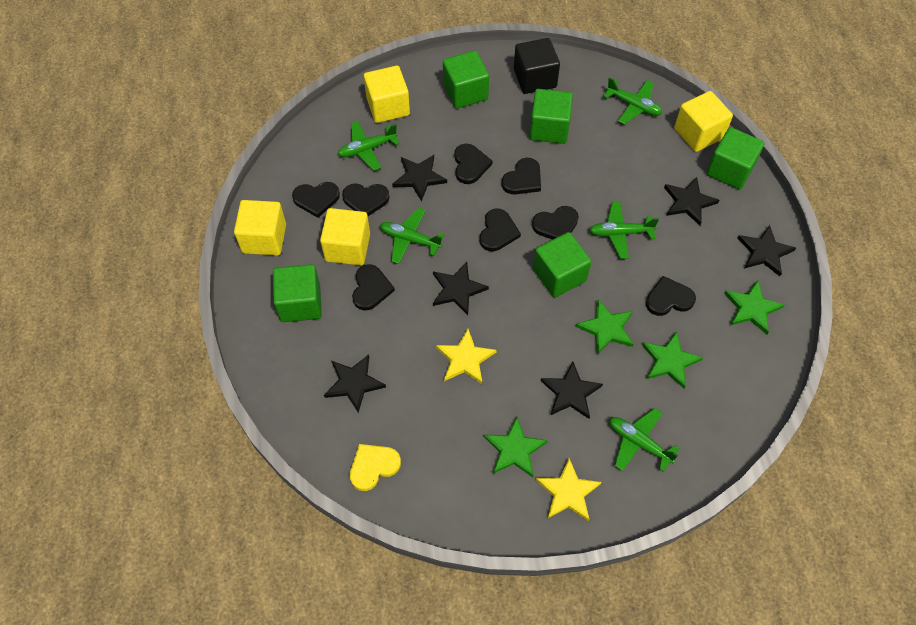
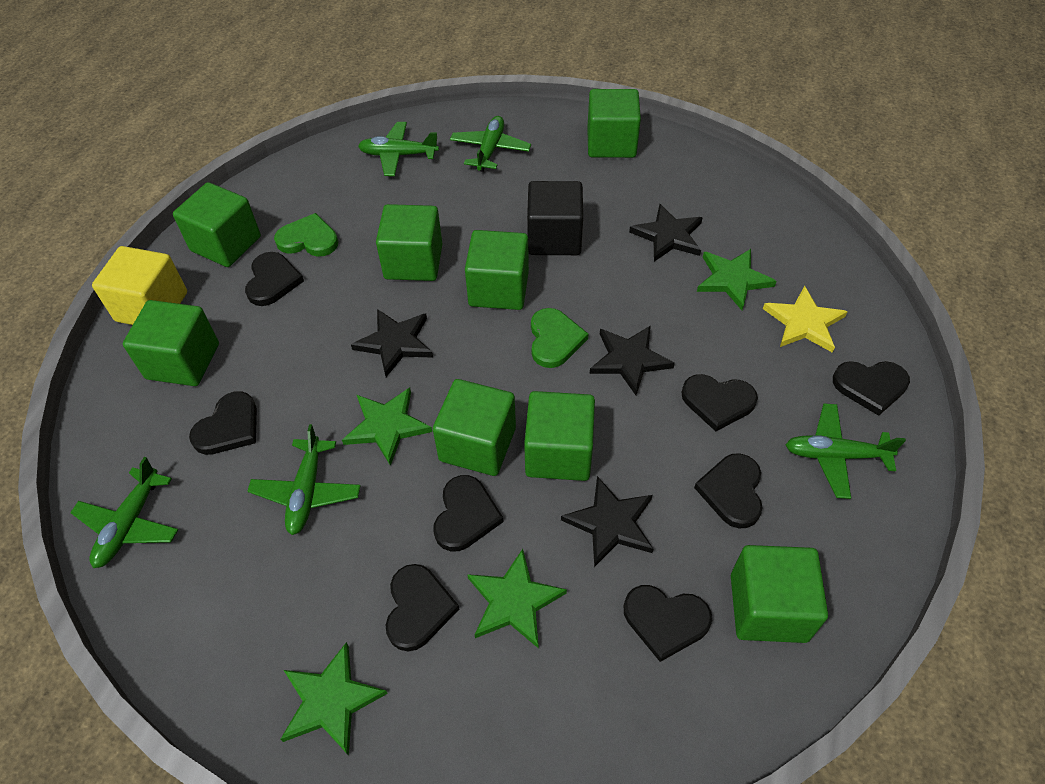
black star: 6 -> 4
green cube: 5 -> 8
green heart: 0 -> 2
yellow cube: 4 -> 1
yellow heart: 1 -> 0
yellow star: 2 -> 1

